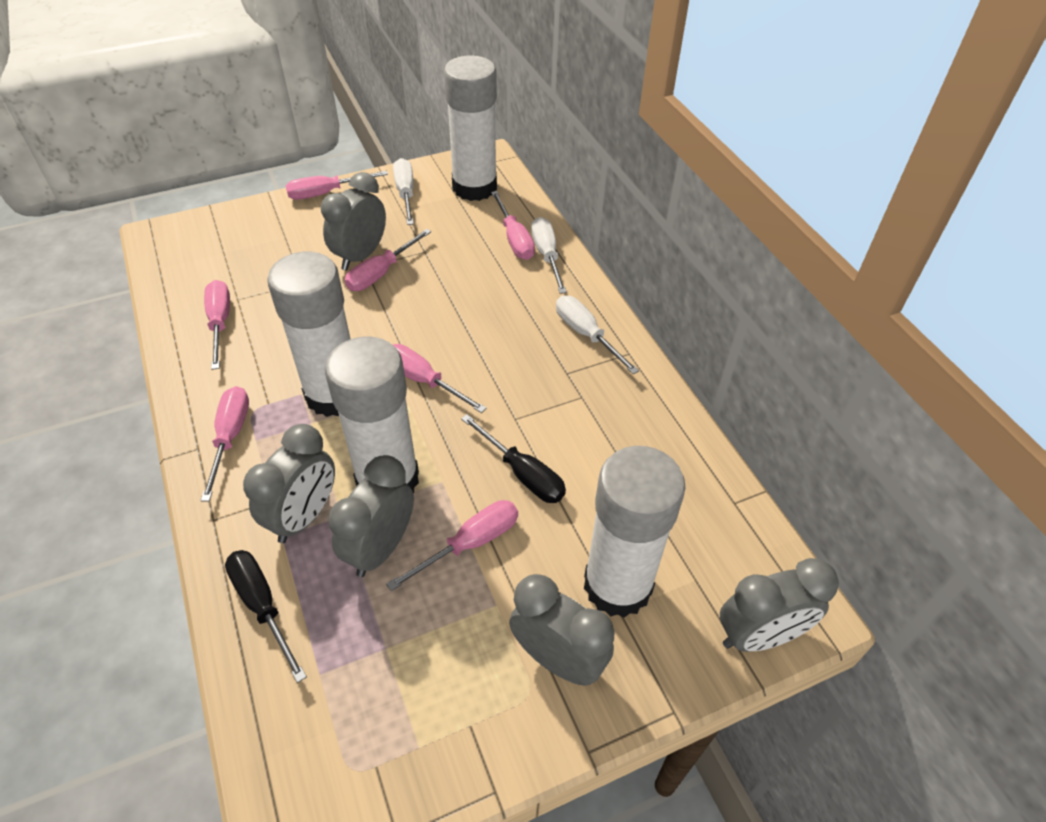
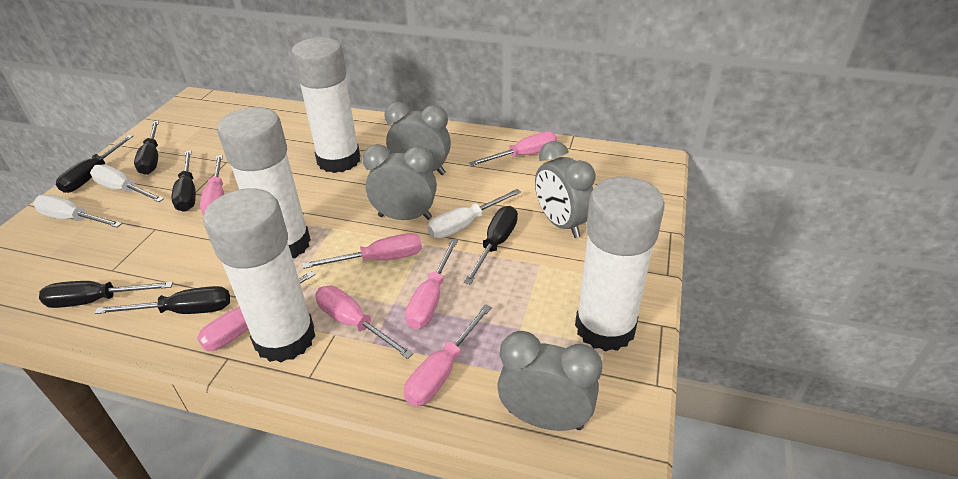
black screwdriver: 2 -> 6
grey clock: 5 -> 4

